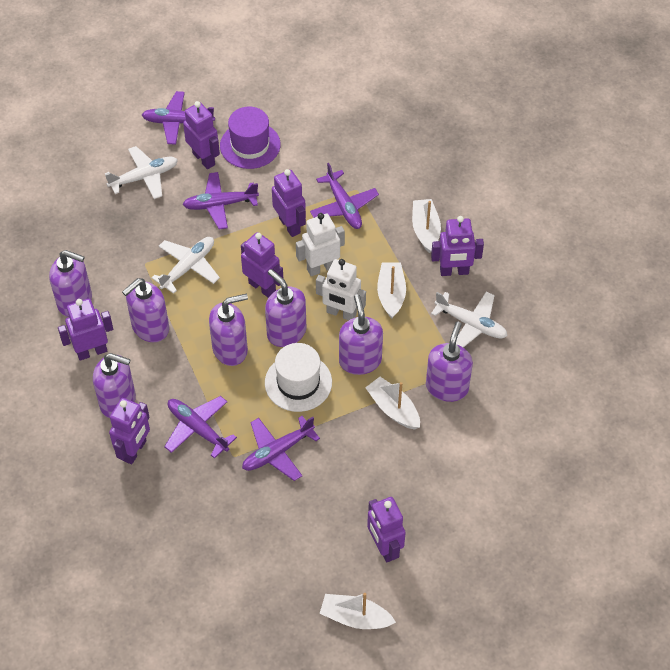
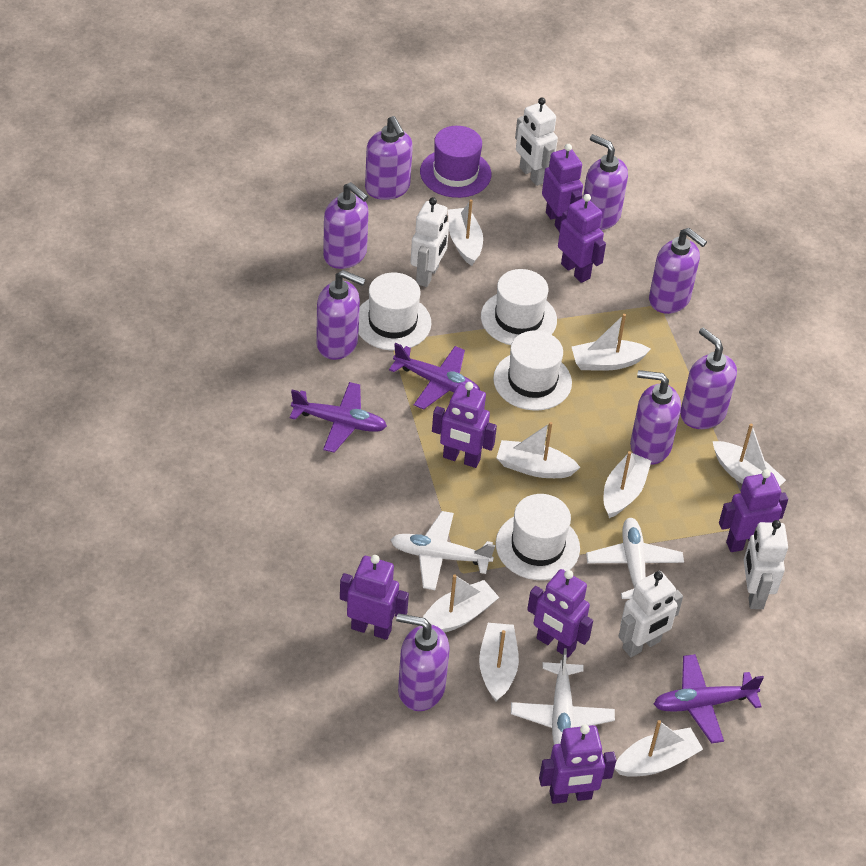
purple plane: 5 -> 3
purple soap dispenser: 7 -> 8
white boat: 4 -> 8
white hat: 1 -> 4
white robot: 2 -> 4

